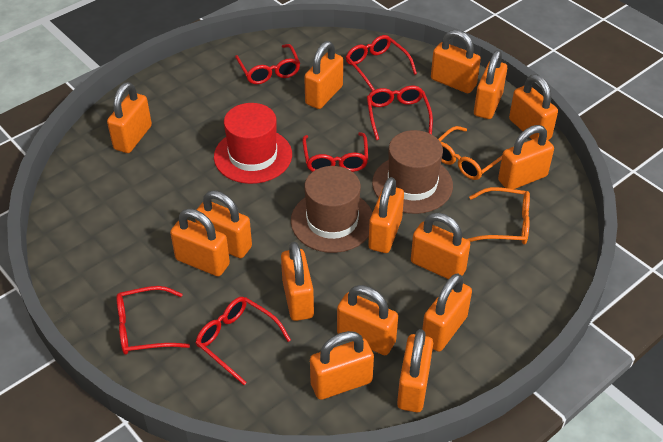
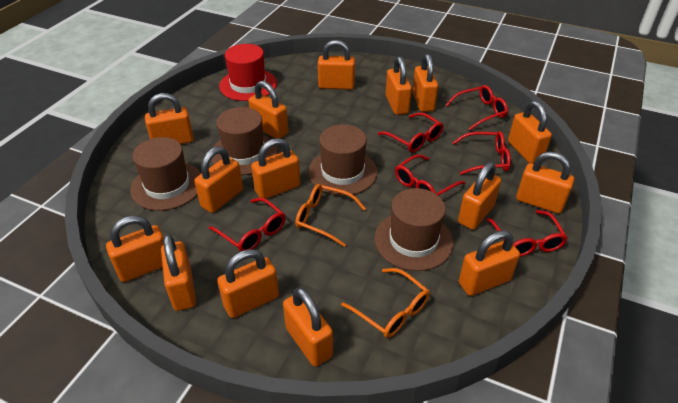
brown hat: 2 -> 4

